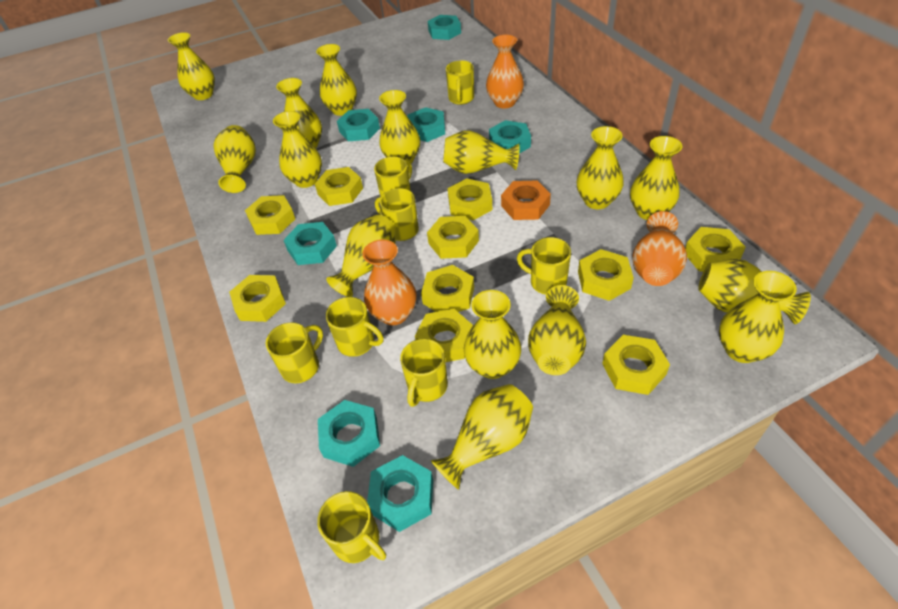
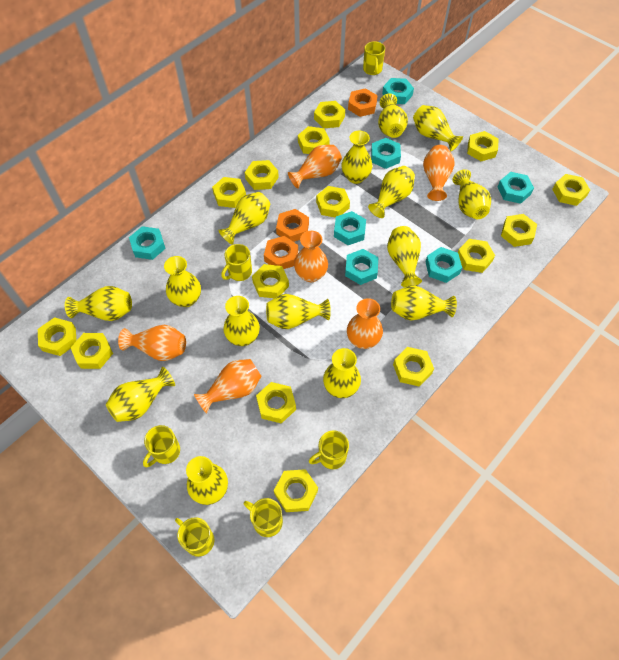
orange nut: 1 -> 3
orange vase: 3 -> 6
yellow mug: 8 -> 6
yellow nut: 10 -> 15

